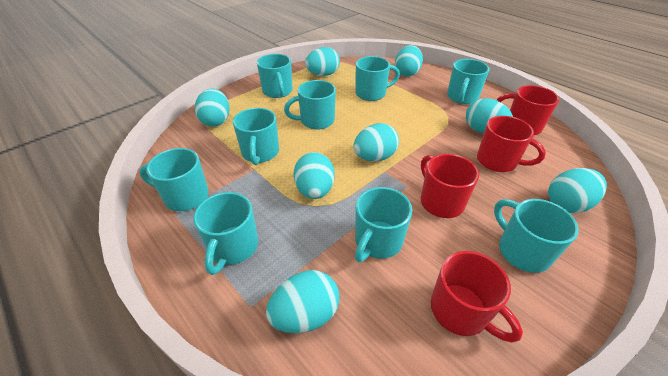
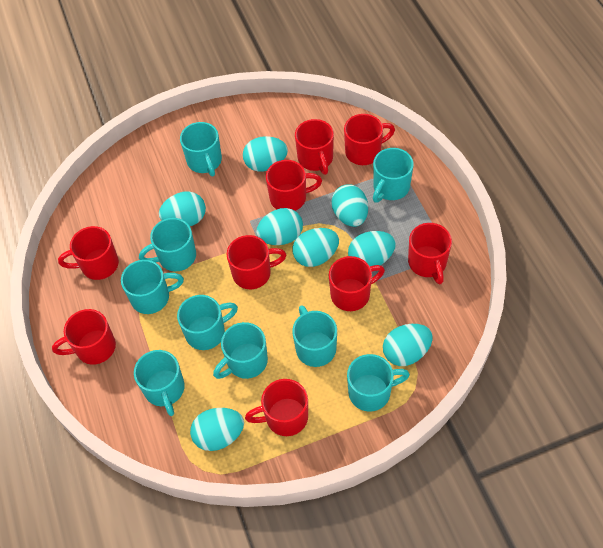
red mug: 4 -> 9

